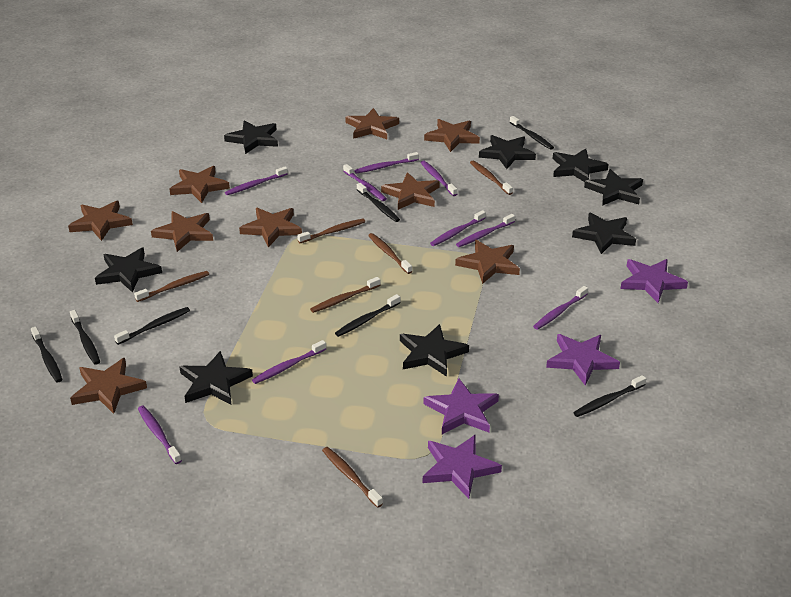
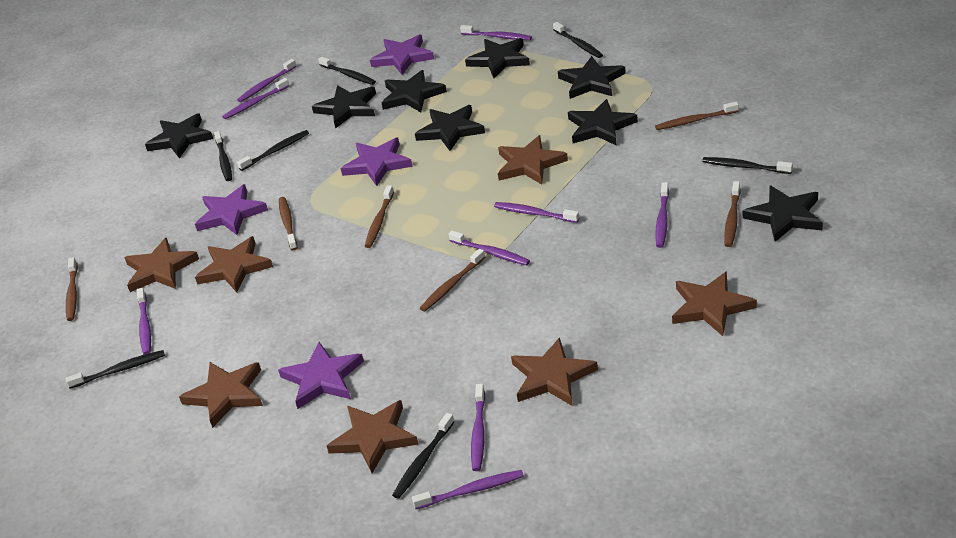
brown star: 9 -> 7

